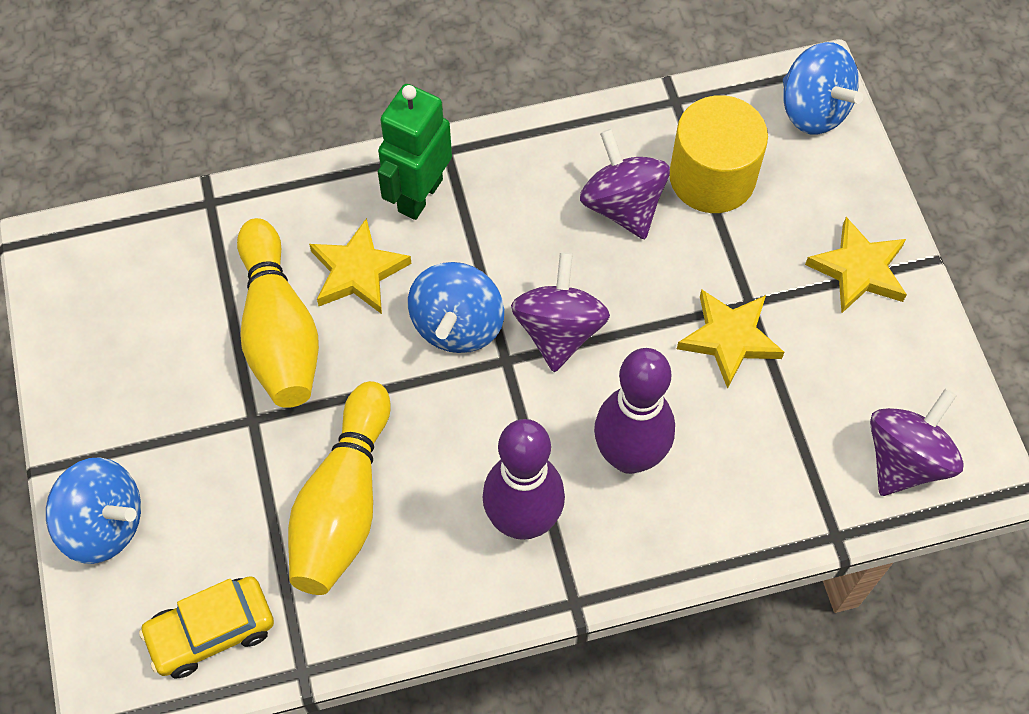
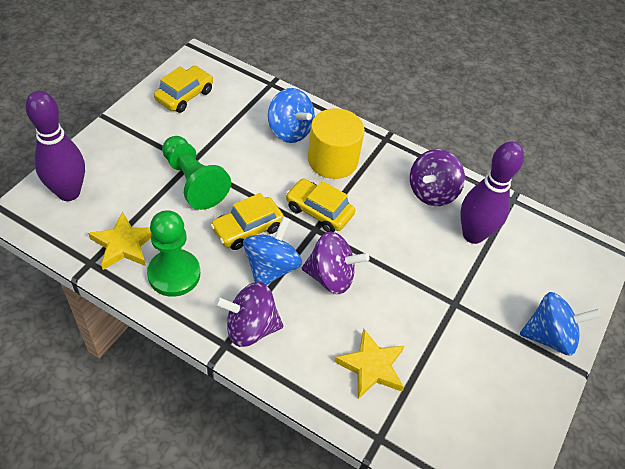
green pawn: 0 -> 2
green robot: 1 -> 0
yellow bowling pin: 2 -> 0
yellow car: 1 -> 3
yellow star: 3 -> 2

